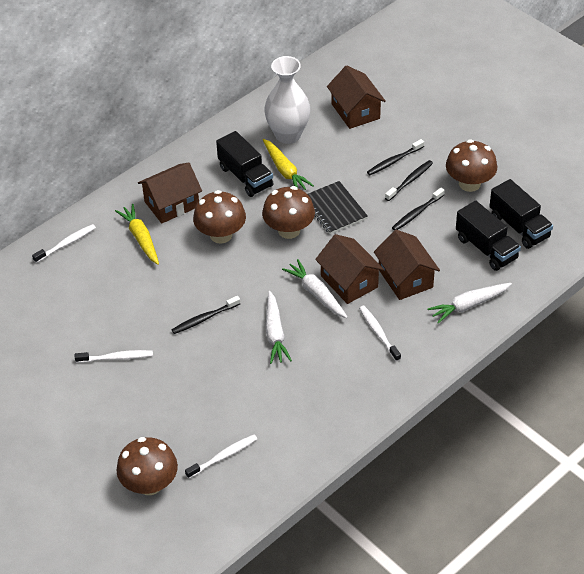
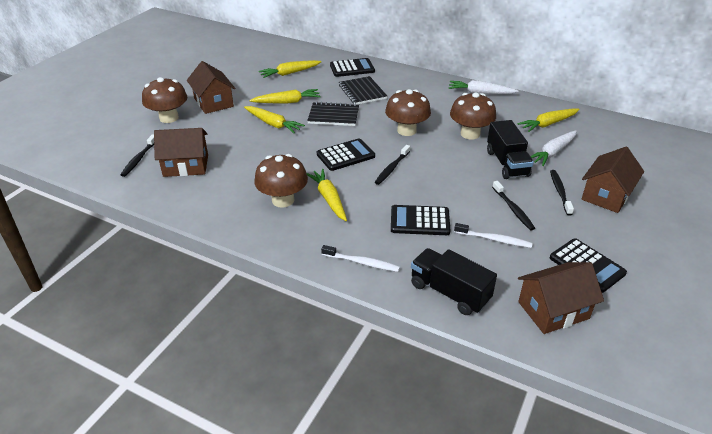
black calculator: 0 -> 4
black notebook: 1 -> 2
black truck: 3 -> 2
white carrot: 3 -> 2
white toothbrush: 4 -> 2
white vase: 1 -> 0
yellow carrot: 2 -> 5

